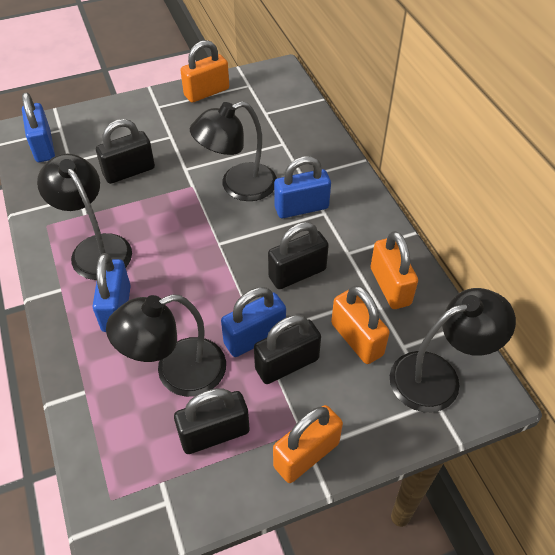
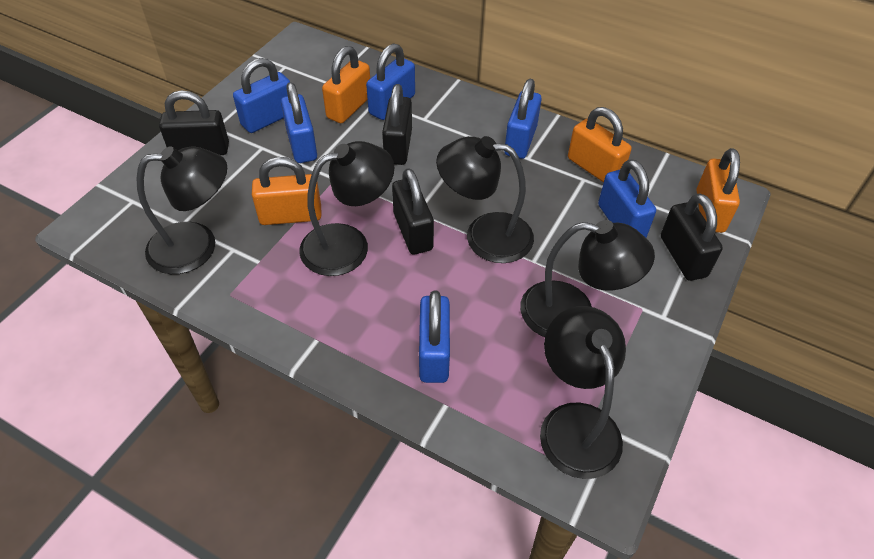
black lamp: 4 -> 5
blue padlock: 4 -> 6

